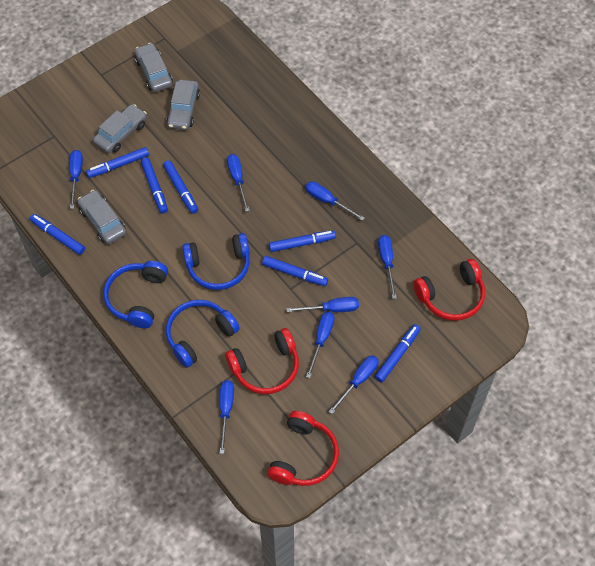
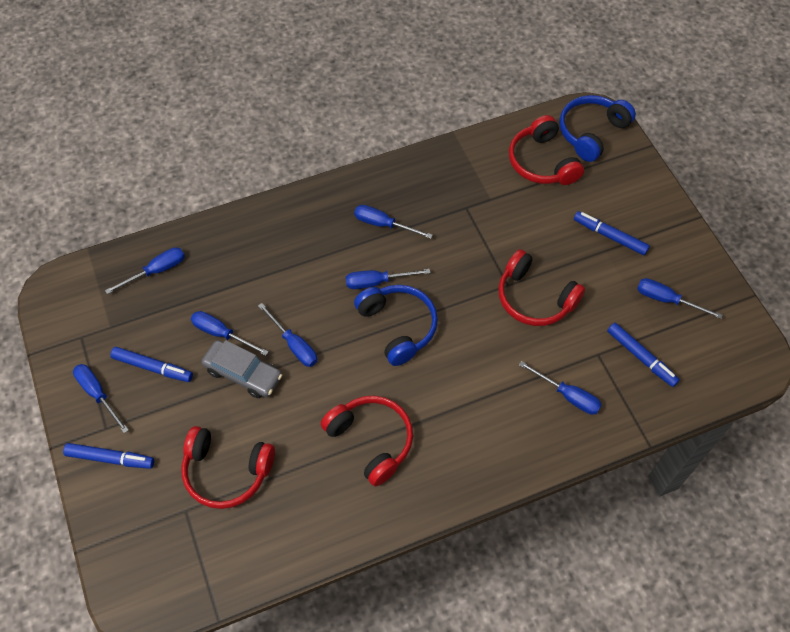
blue headphones: 3 -> 2
blue marker: 7 -> 4
grey car: 4 -> 1
red headphones: 3 -> 4

